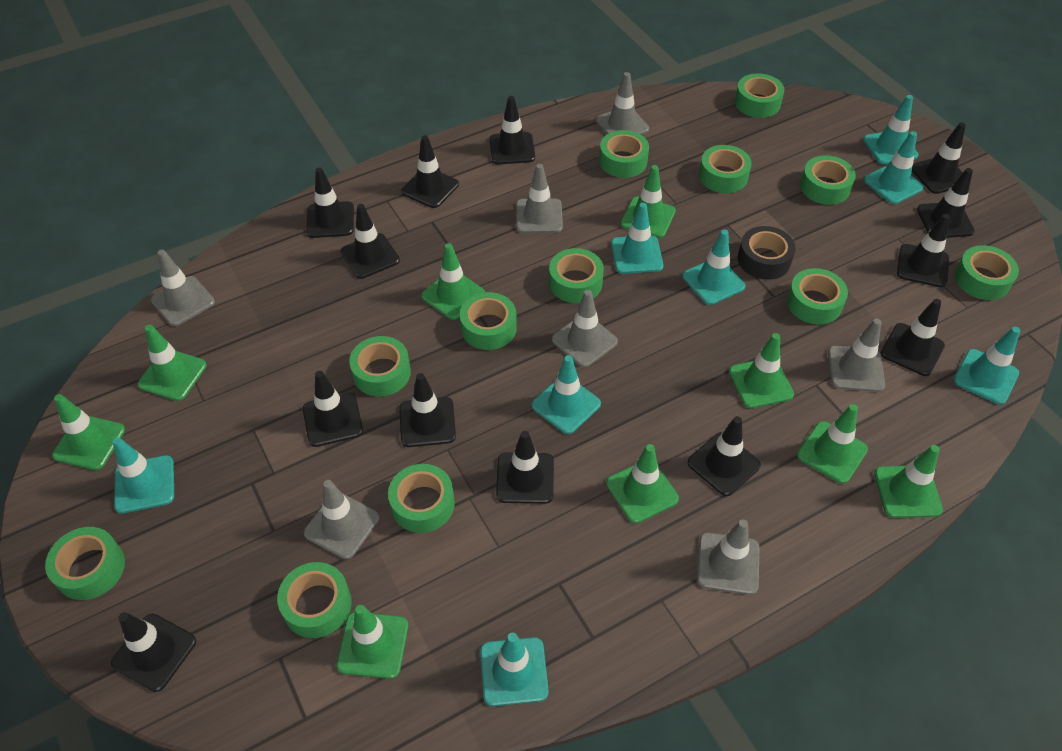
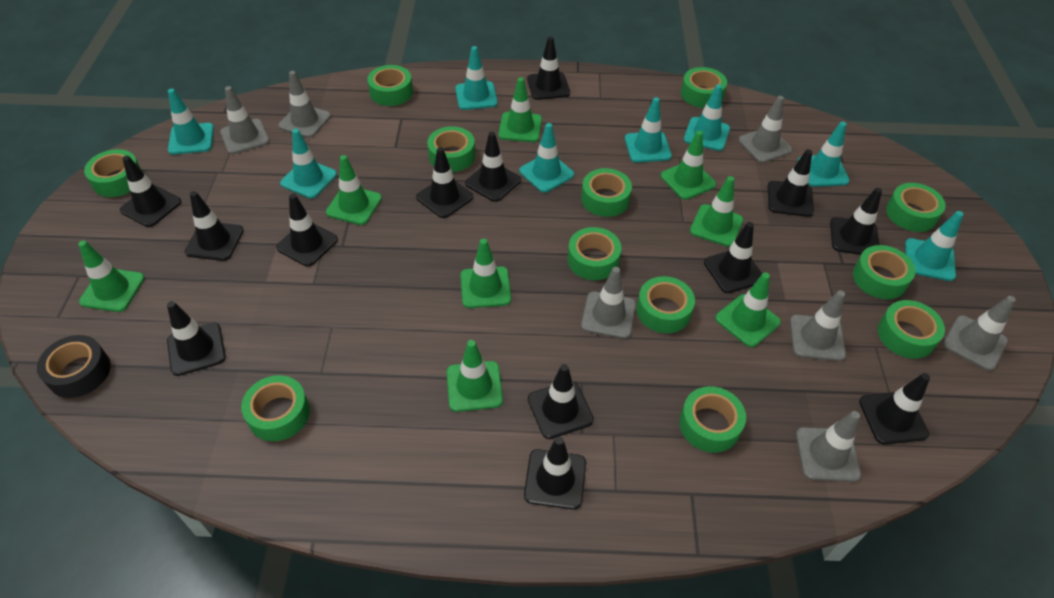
green traffic cone: 9 -> 8

